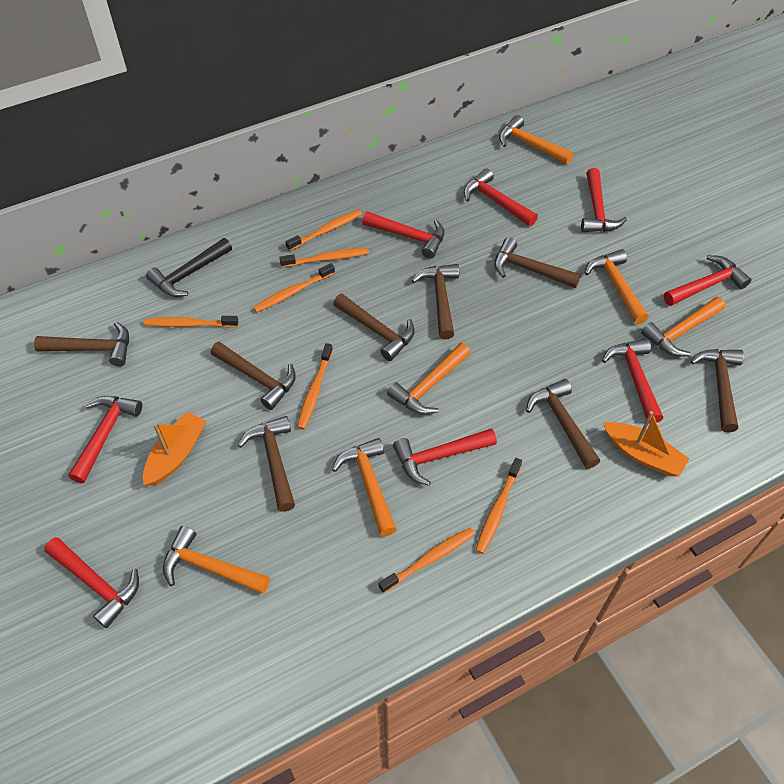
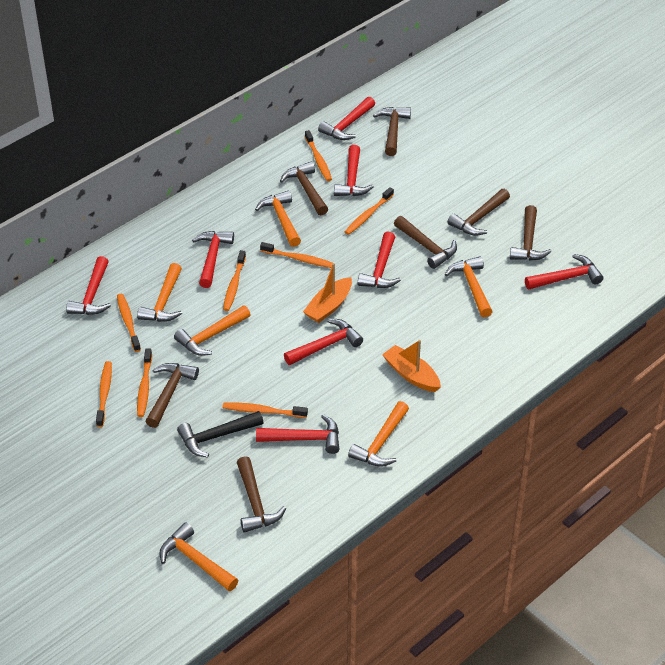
brown hammer: 8 -> 7
orange toothbrush: 7 -> 8

